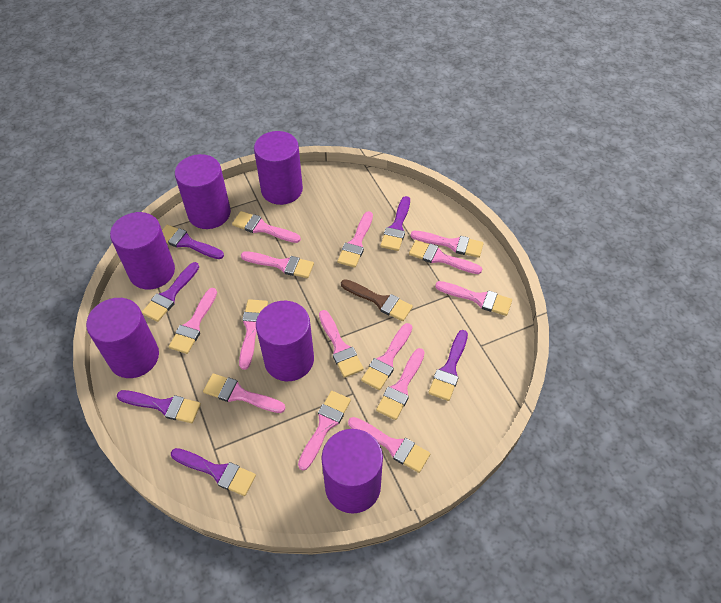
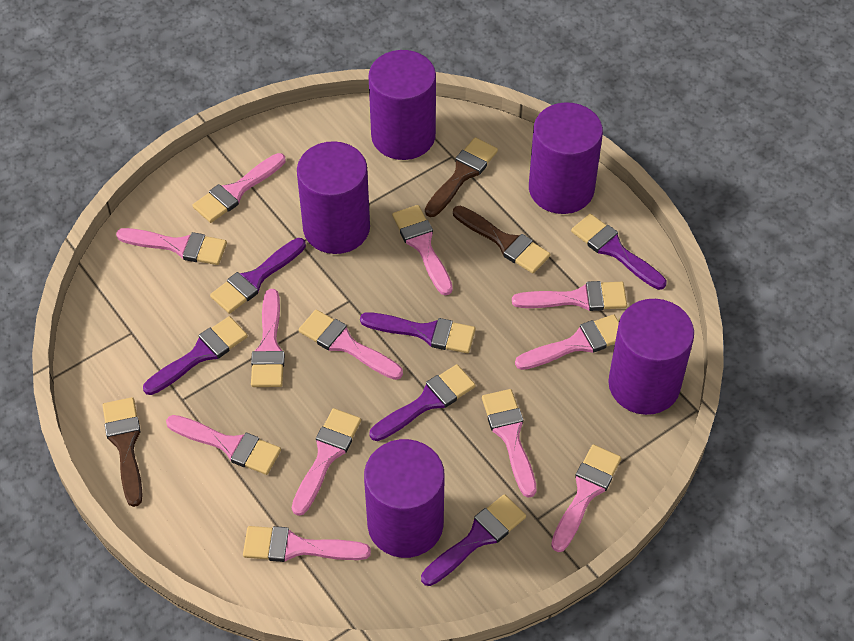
brown brush: 1 -> 3
pink brush: 14 -> 12
purple cylinder: 6 -> 5

